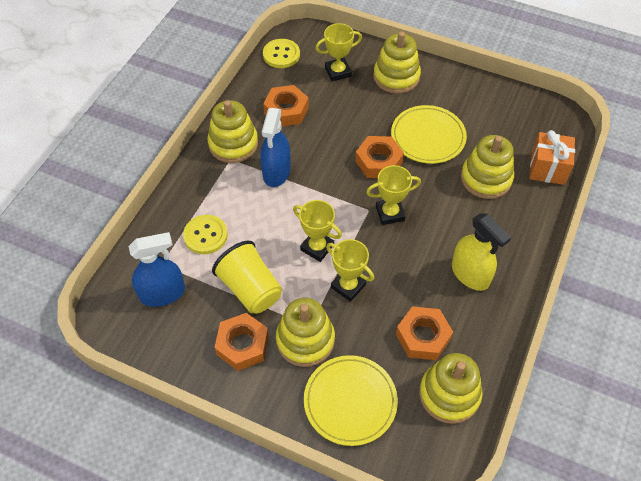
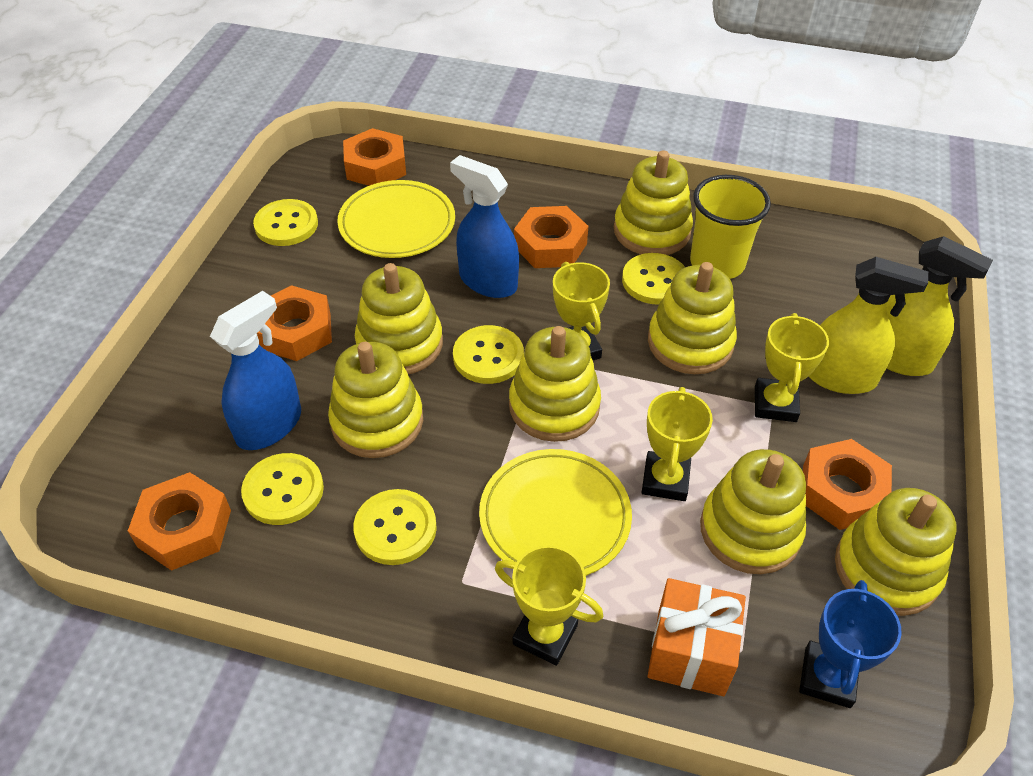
blue trophy: 0 -> 1
orange nut: 4 -> 5
yellow button: 2 -> 5
yellow spray bottle: 1 -> 2
yellow stacking toy: 5 -> 7

